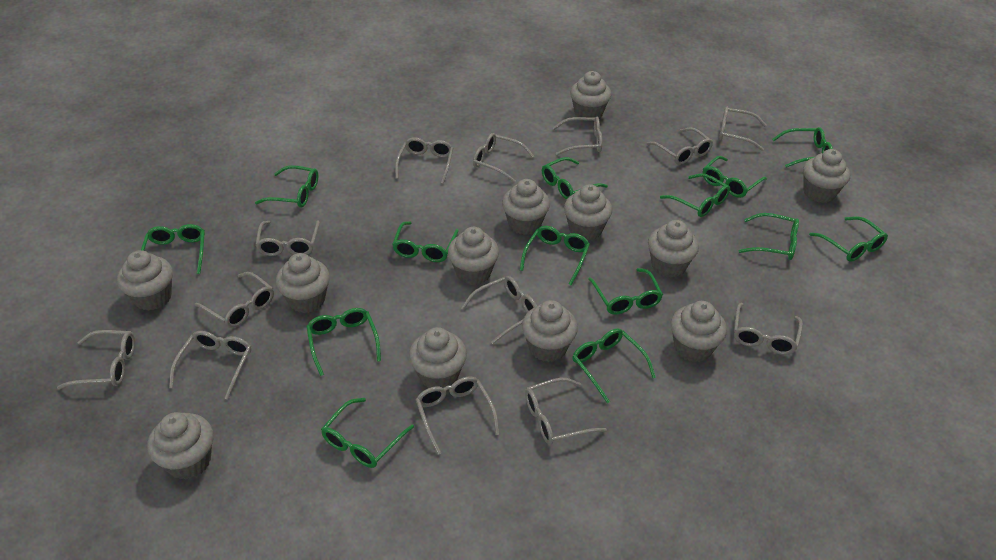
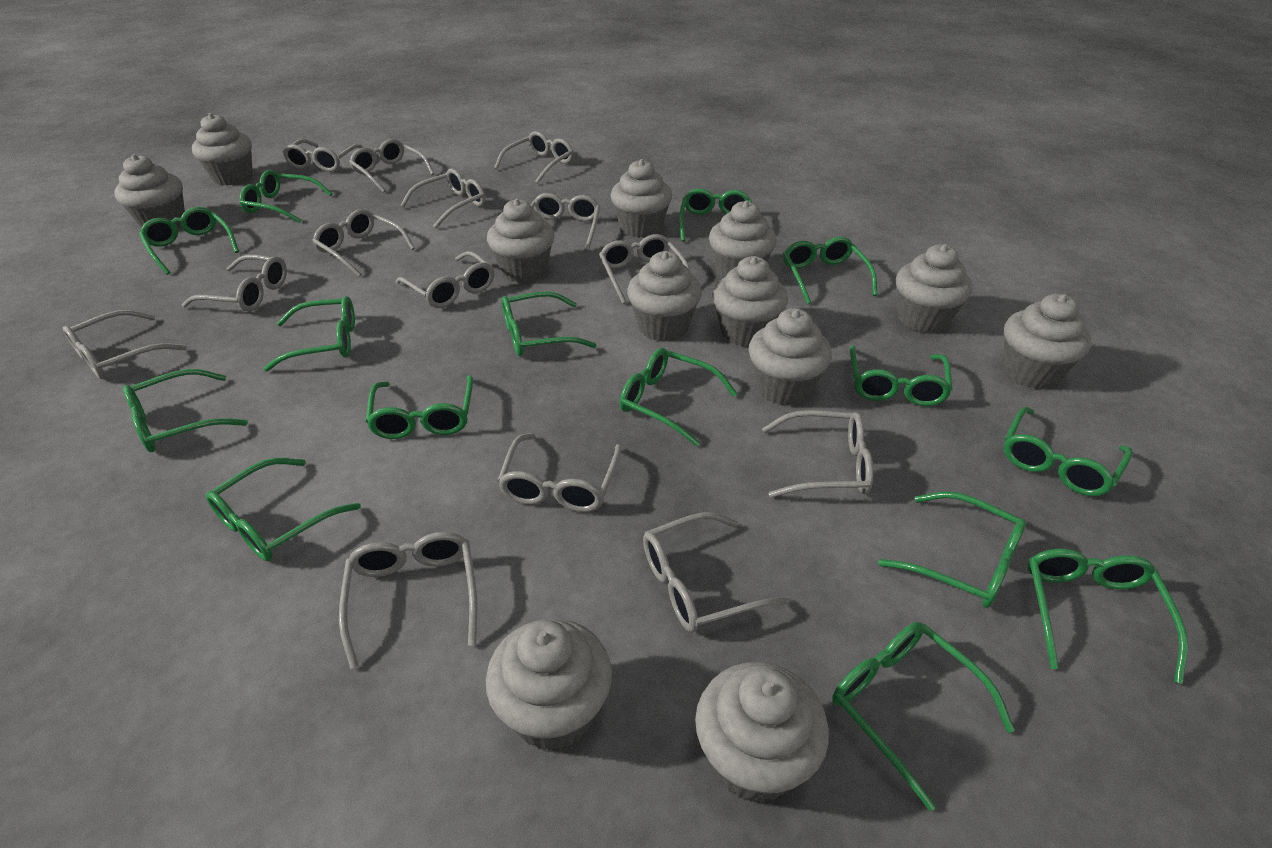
green glasses: 14 -> 15
grey glasses: 13 -> 14

